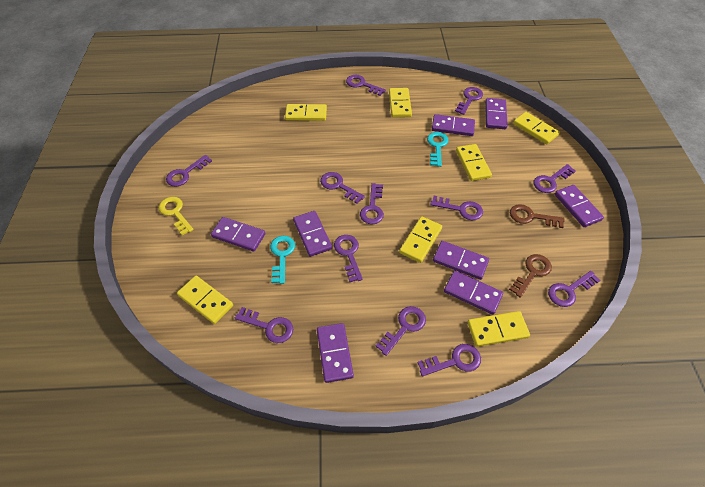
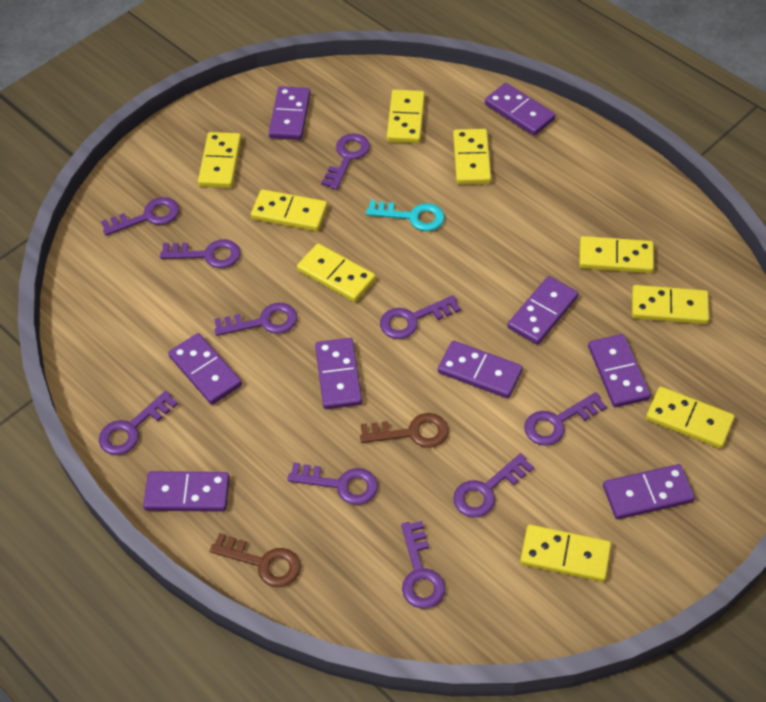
purple domino: 8 -> 9
purple key: 12 -> 10
turquoise key: 2 -> 1
yellow domino: 7 -> 9
yellow key: 1 -> 0

